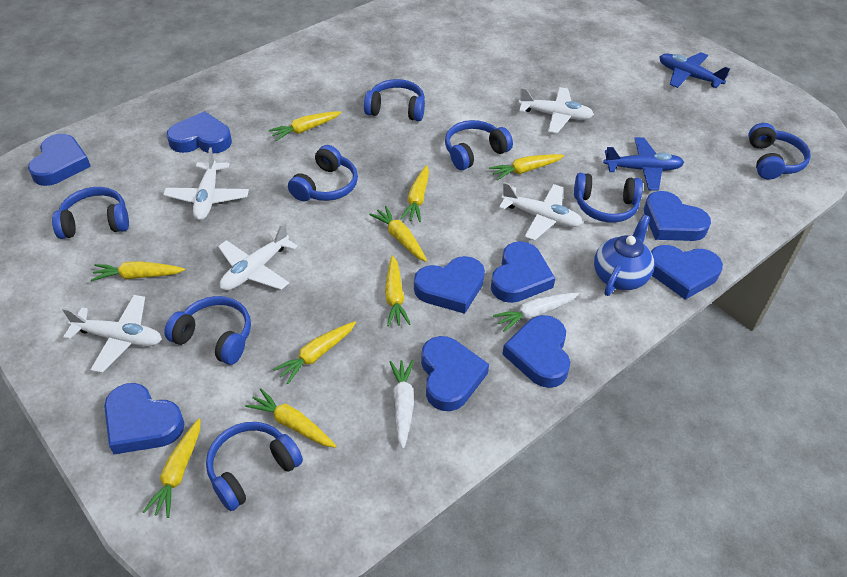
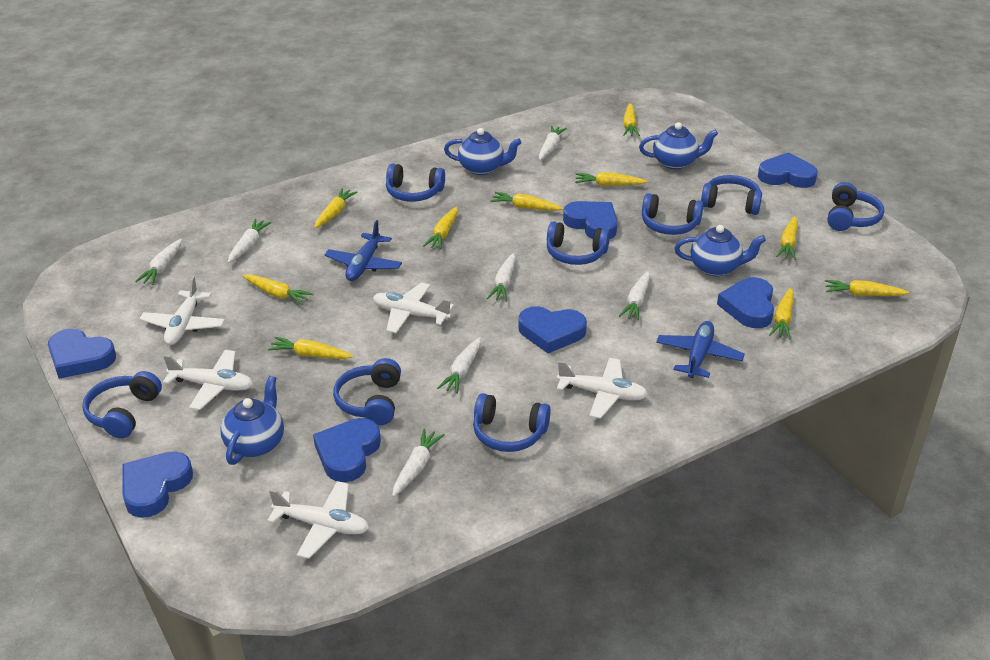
blue heart: 9 -> 7
blue teapot: 1 -> 4
white carrot: 2 -> 7
yellow carrot: 9 -> 10

